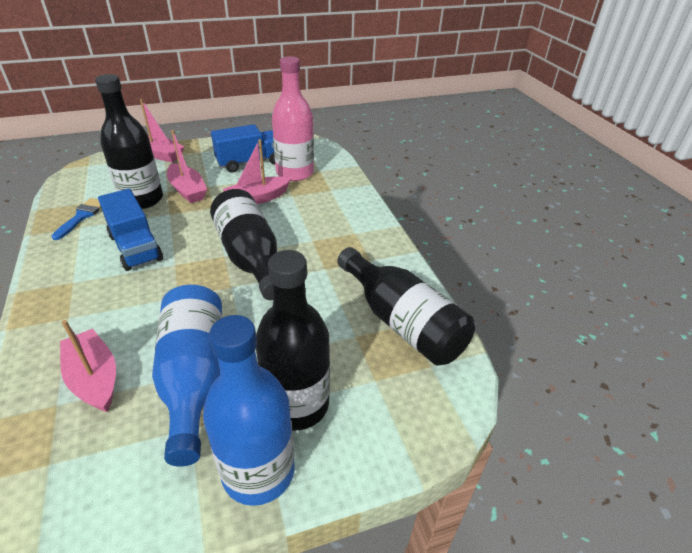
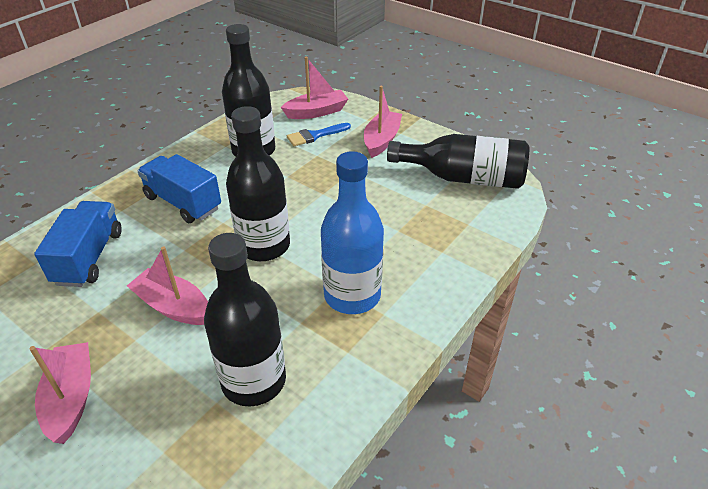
blue bottle: 2 -> 1
pink bottle: 1 -> 0

